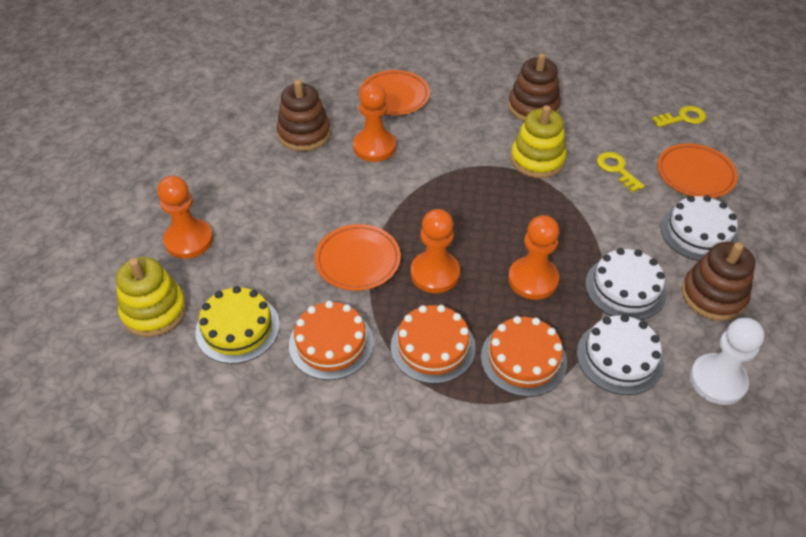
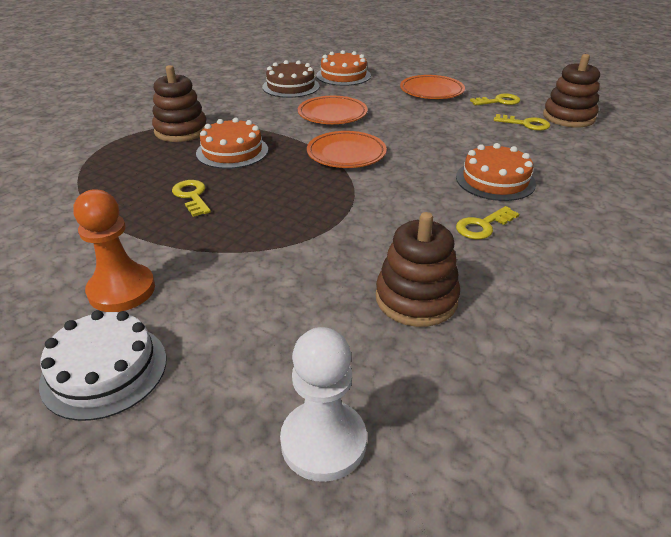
brown cake: 0 -> 1
orange pawn: 4 -> 1
white cake: 3 -> 1
yellow cake: 1 -> 0
yellow key: 2 -> 4
yellow stacking toy: 2 -> 0

